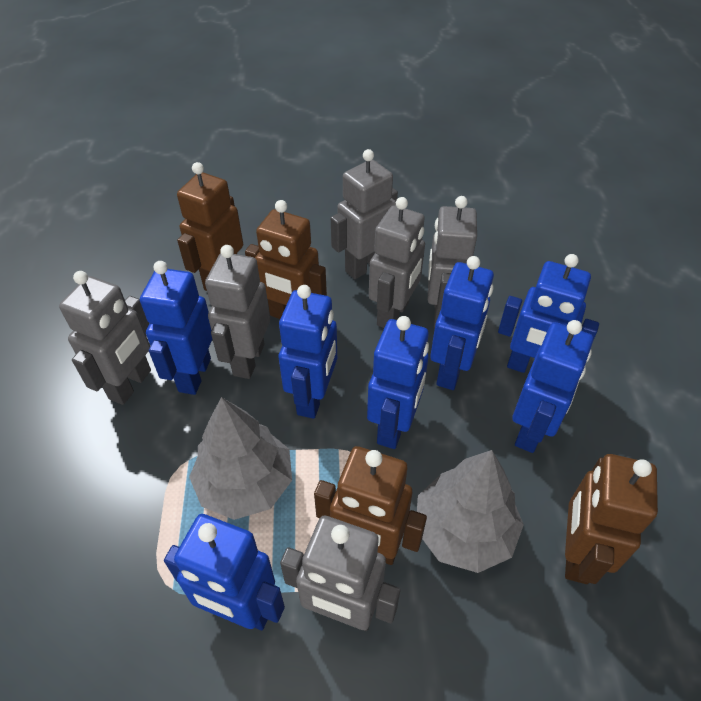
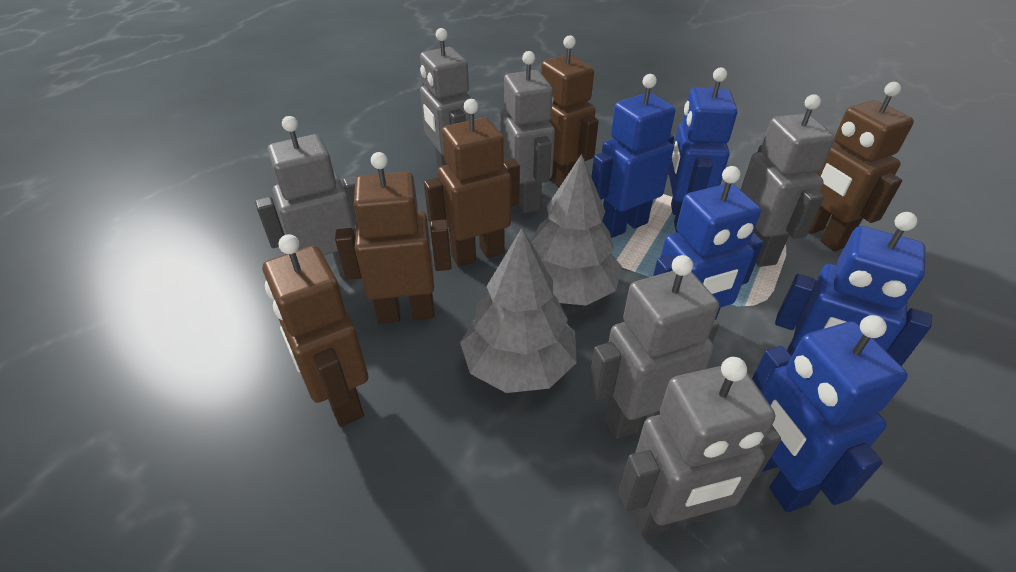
blue robot: 7 -> 5
brown robot: 4 -> 5

